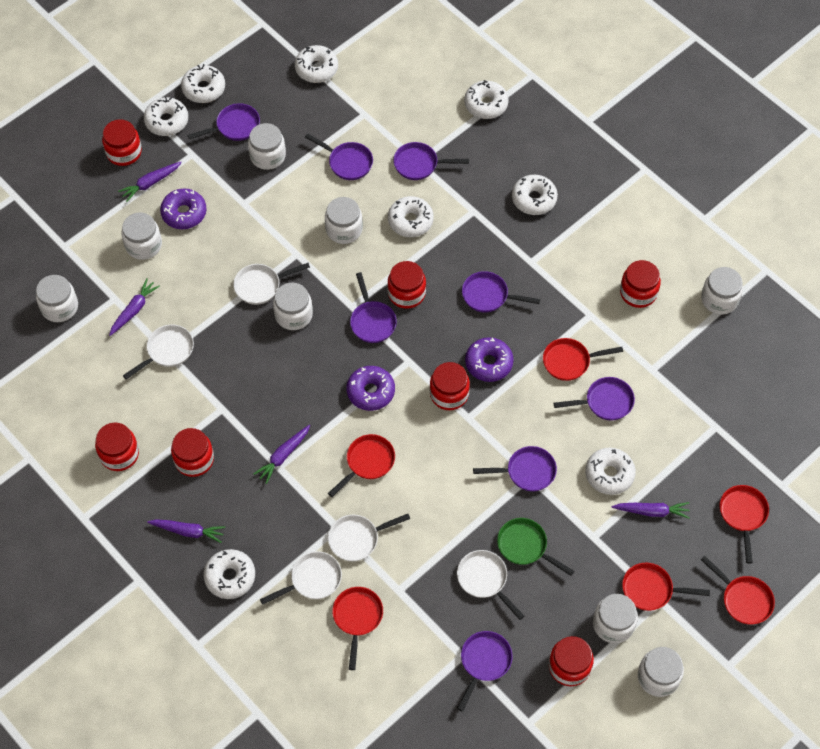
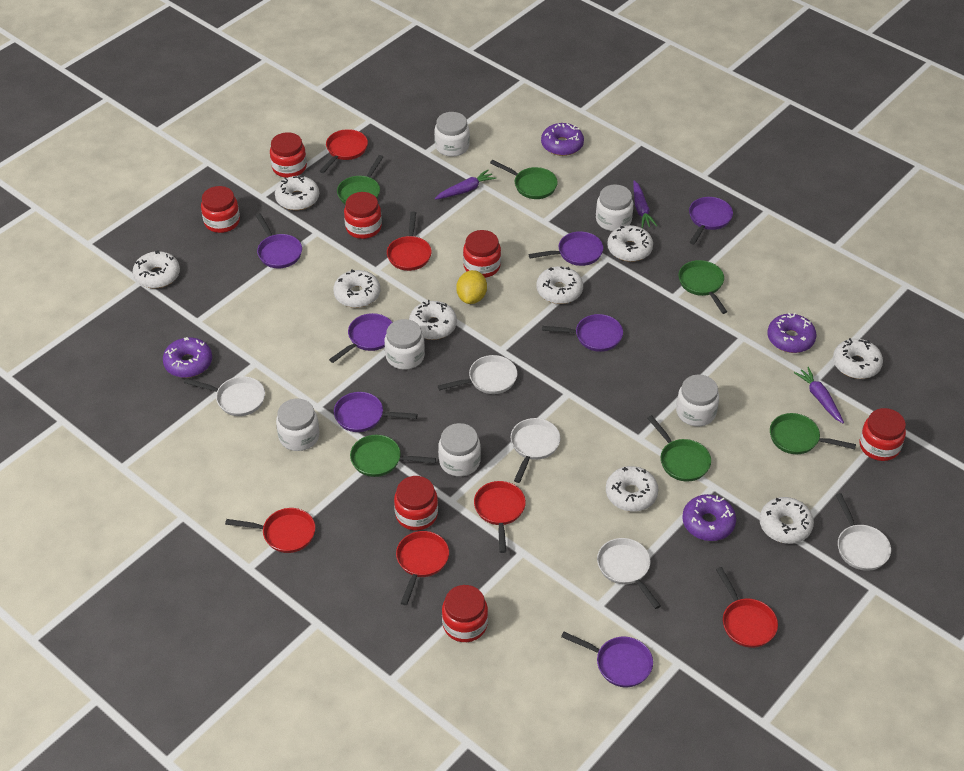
green pan: 1 -> 6
purple carrot: 5 -> 3
purple donut: 3 -> 4
purple pan: 8 -> 7
white donut: 8 -> 9
white jar: 8 -> 6
yellow lemon: 0 -> 1

